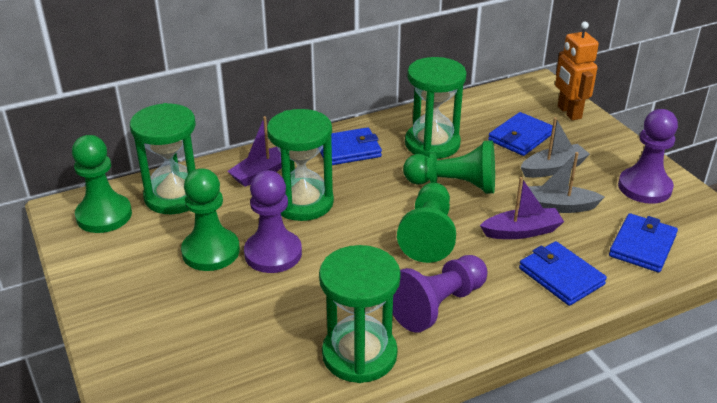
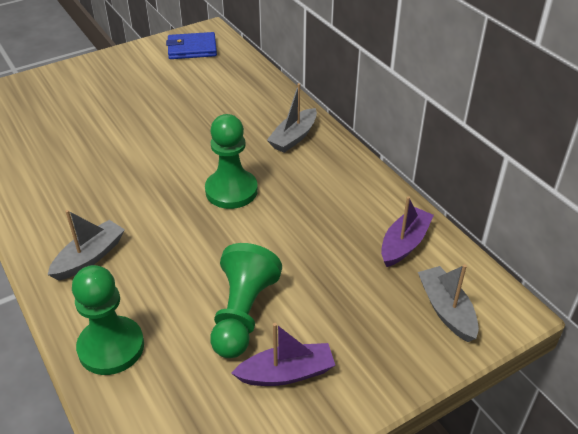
blue wallet: 4 -> 1
green hourglass: 4 -> 0
green pawn: 4 -> 3
grey boat: 2 -> 3
orange robot: 1 -> 0
purple pawn: 3 -> 0

